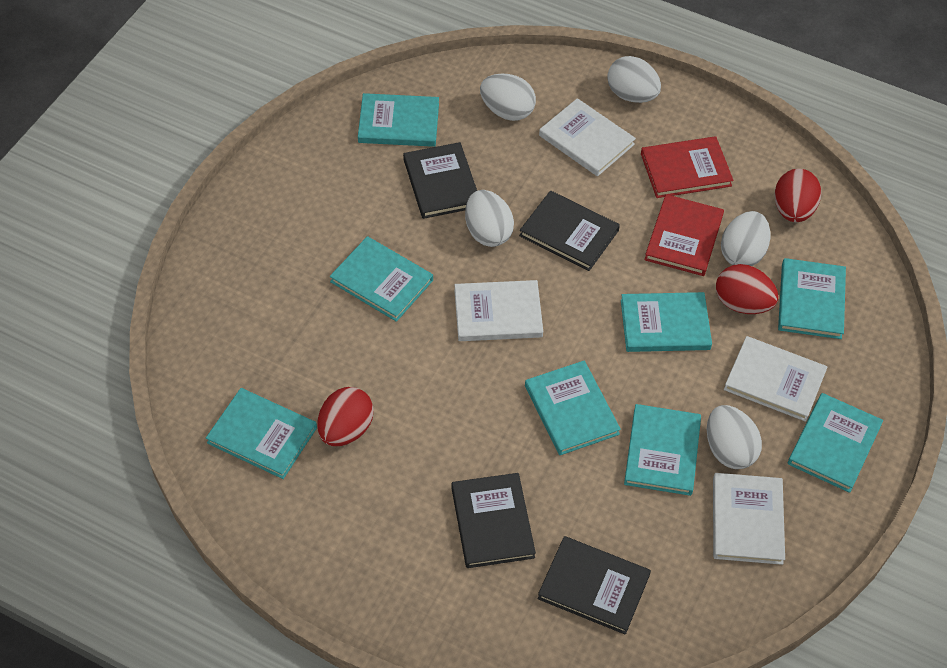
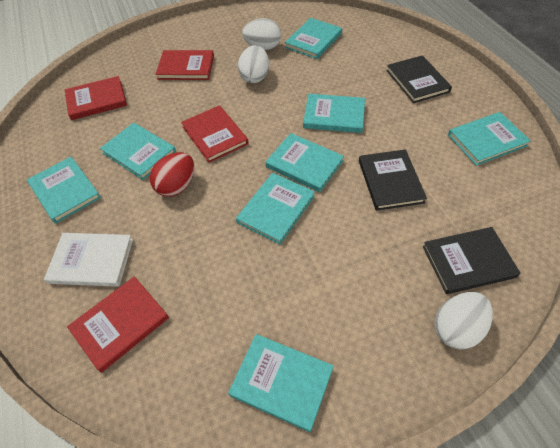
black book: 4 -> 3
red book: 2 -> 4
red egg: 3 -> 1
white book: 4 -> 1
white egg: 5 -> 3

